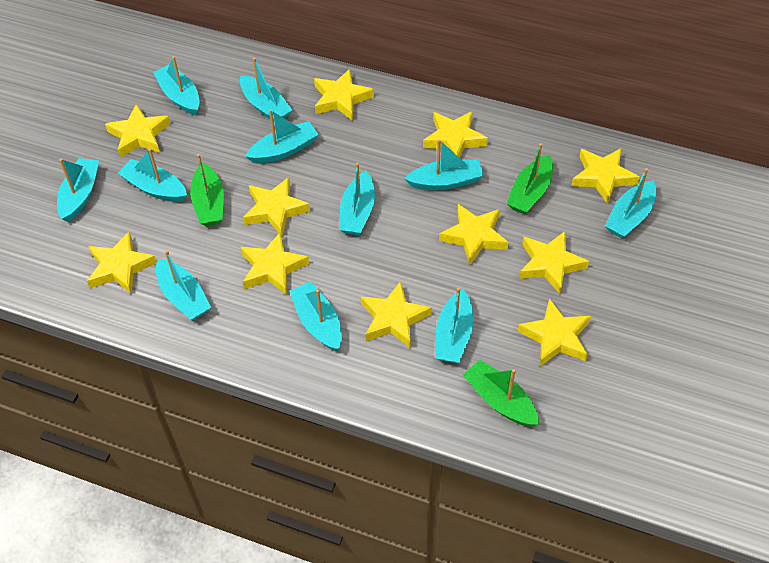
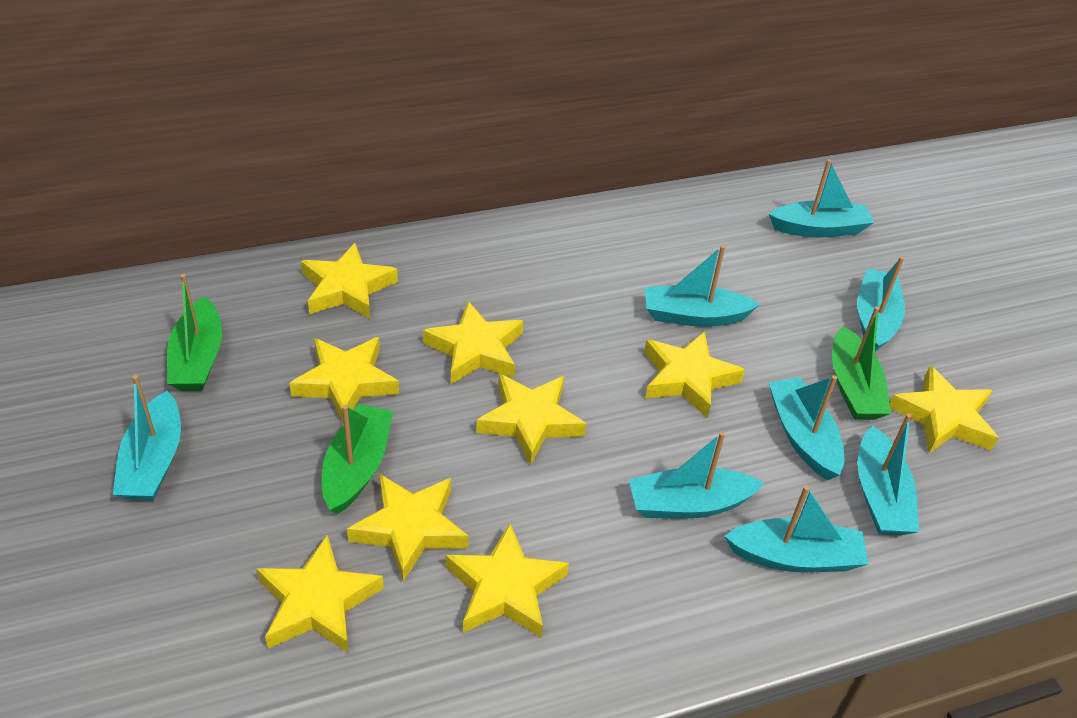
turquoise boat: 11 -> 8
yellow star: 11 -> 9

